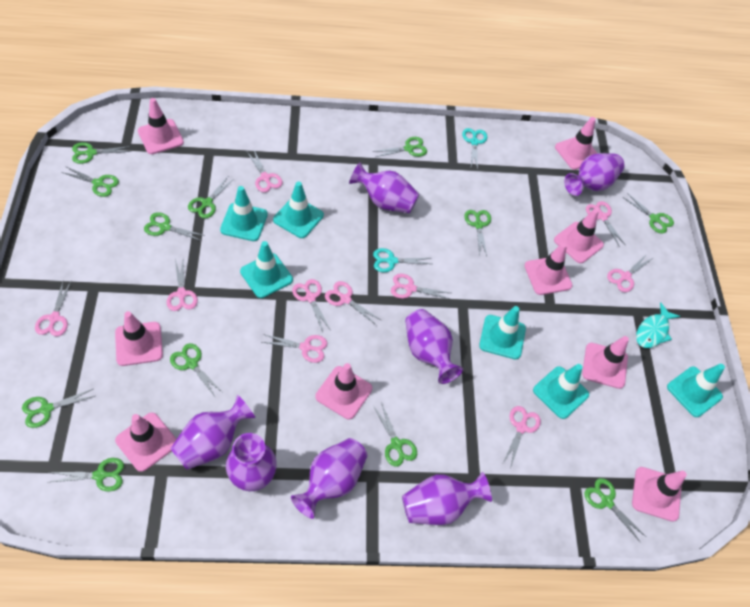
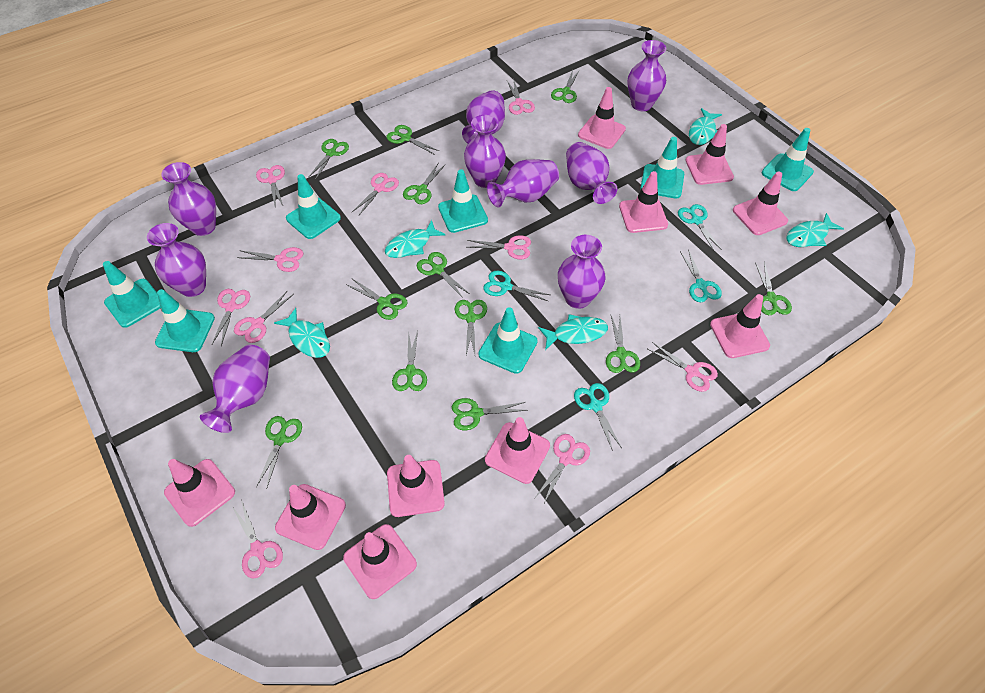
pink traffic cone: 9 -> 10
purple vase: 7 -> 9
turquoise fish: 1 -> 5
turquoise scissors: 2 -> 4
turquoise traffic cone: 6 -> 7

